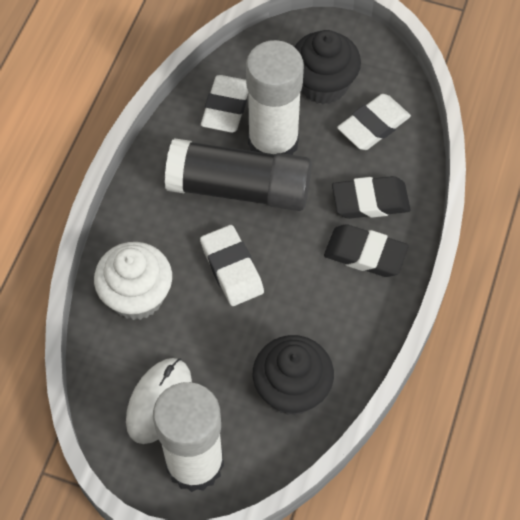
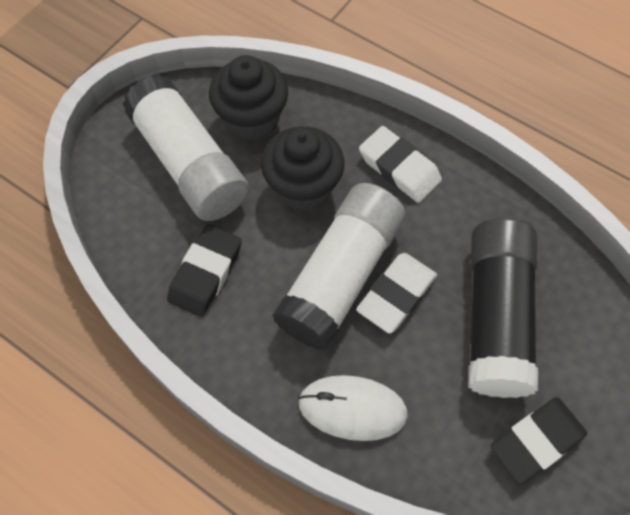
white cupcake: 1 -> 0
white eraser: 3 -> 2

